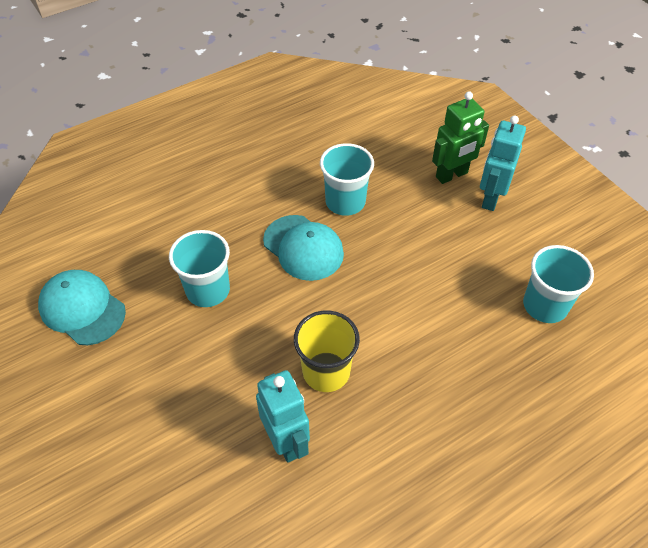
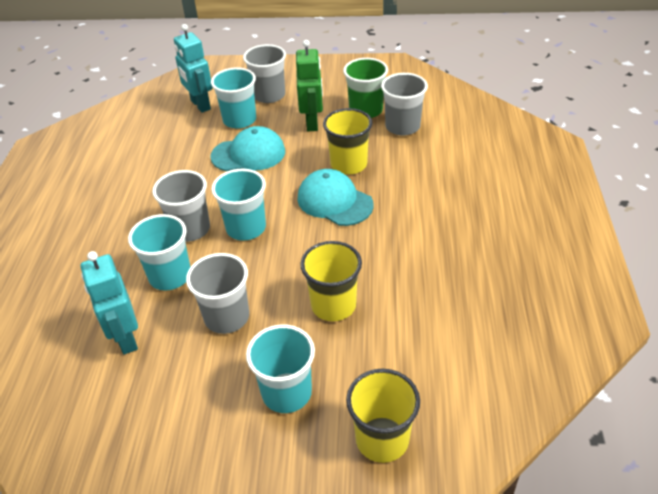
green cup: 0 -> 1
grey cup: 0 -> 4
turquoise cup: 3 -> 4
yellow cup: 1 -> 3

